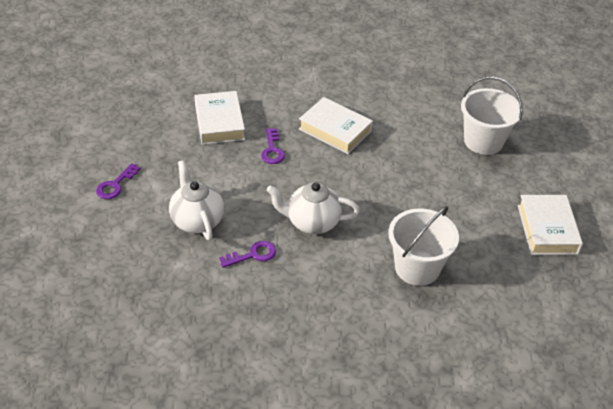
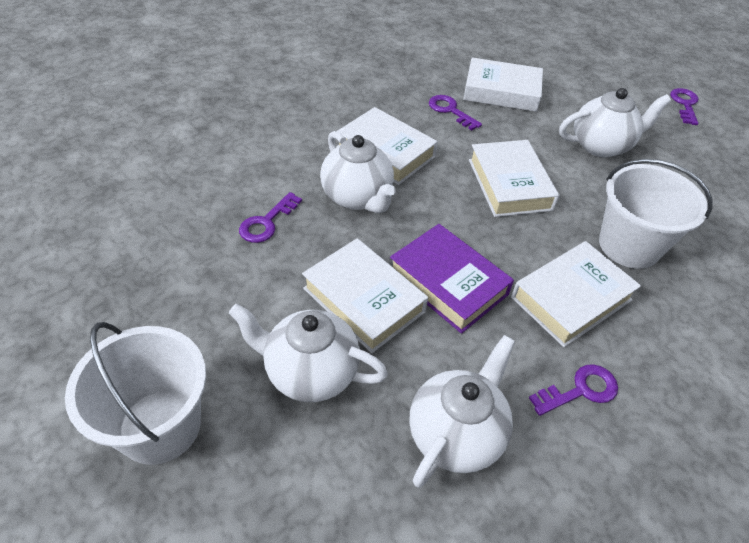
purple book: 0 -> 1
purple key: 3 -> 4
white book: 3 -> 5
white teapot: 2 -> 4

